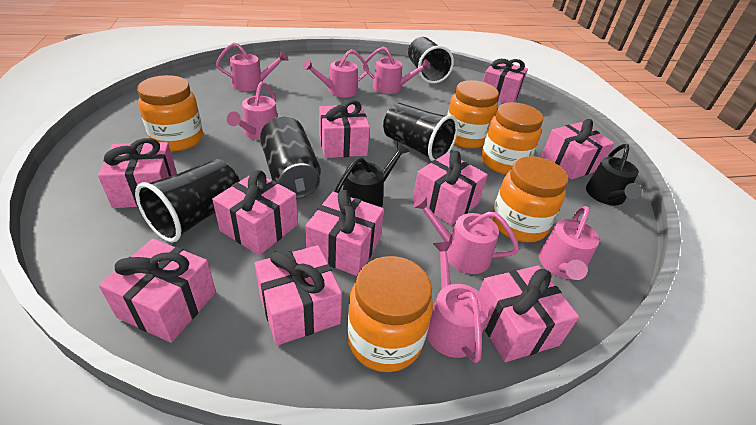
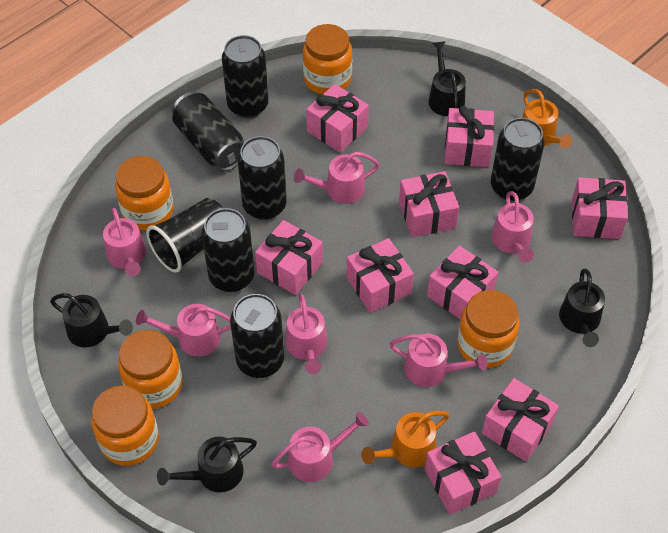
black can: 1 -> 6
black cup: 3 -> 1
black watering can: 2 -> 4
orange watering can: 0 -> 2
pink gift: 10 -> 9

